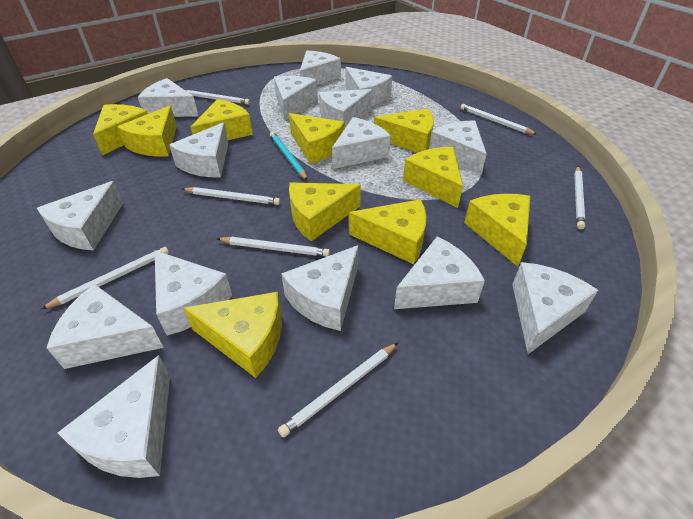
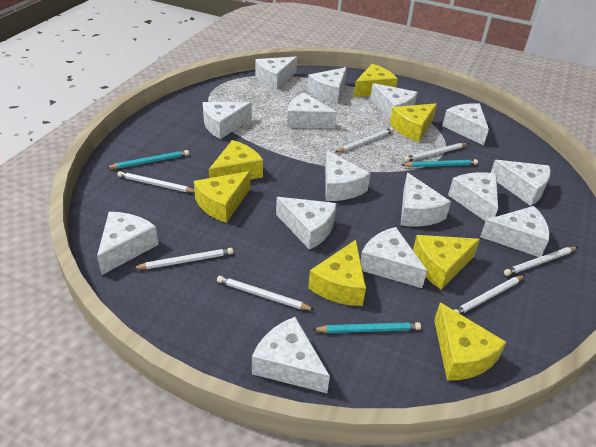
turquoise pencil: 1 -> 3
yellow cheese: 10 -> 7

